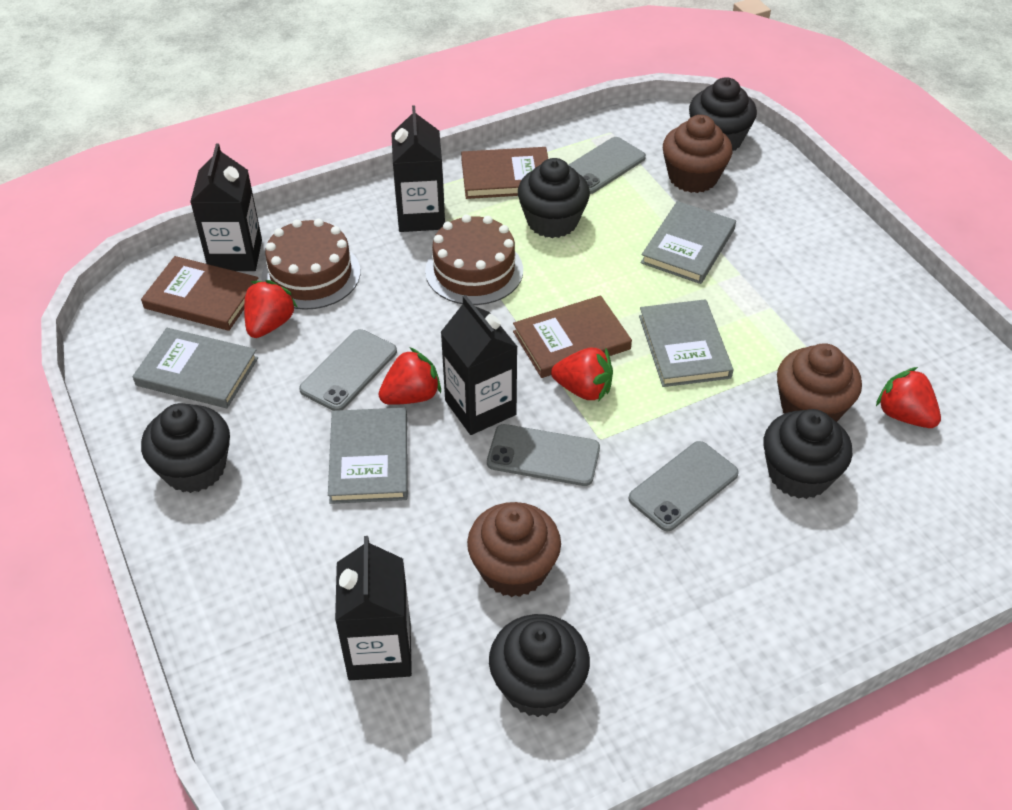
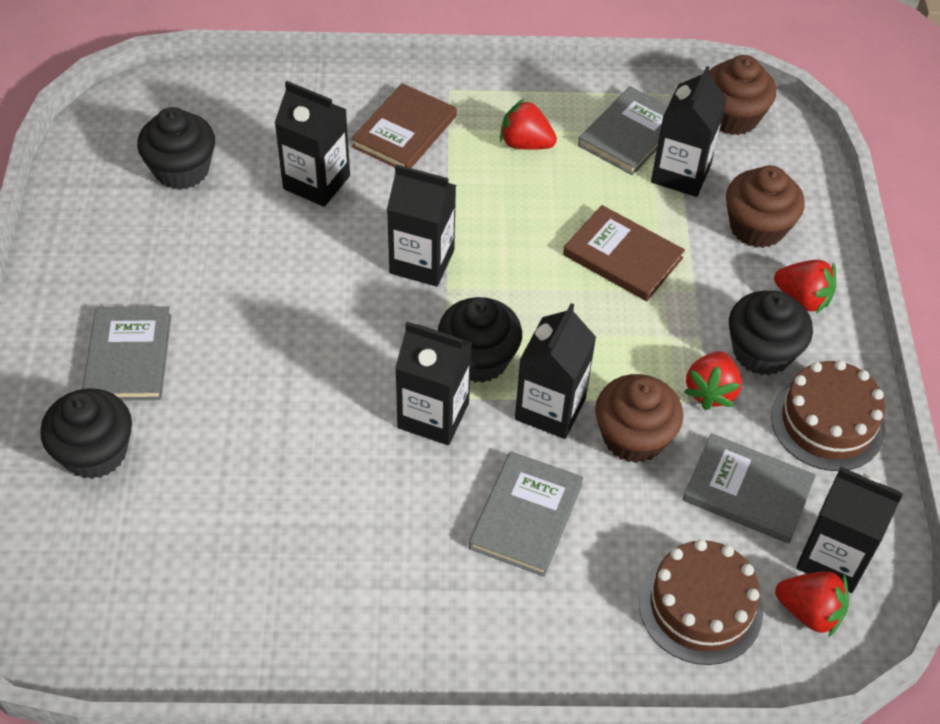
black carton: 4 -> 6
black cupcake: 5 -> 4
brown book: 3 -> 2
grey phone: 4 -> 0

